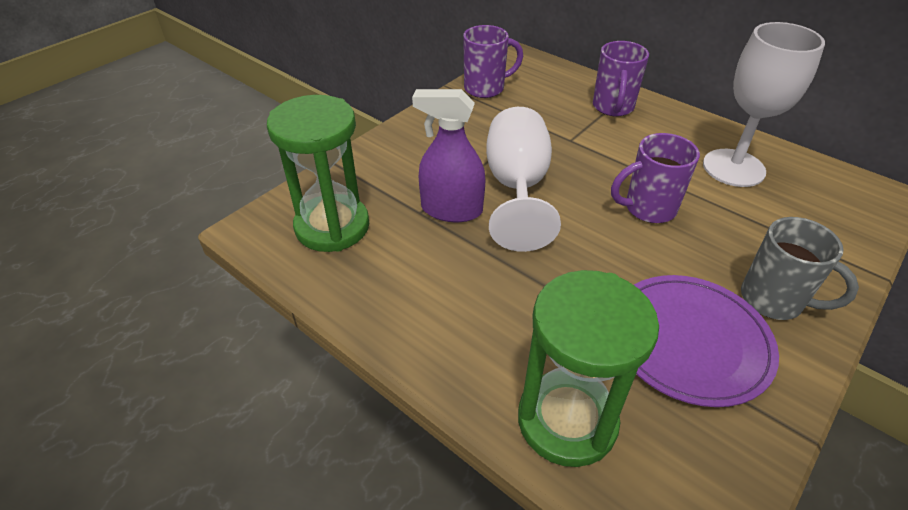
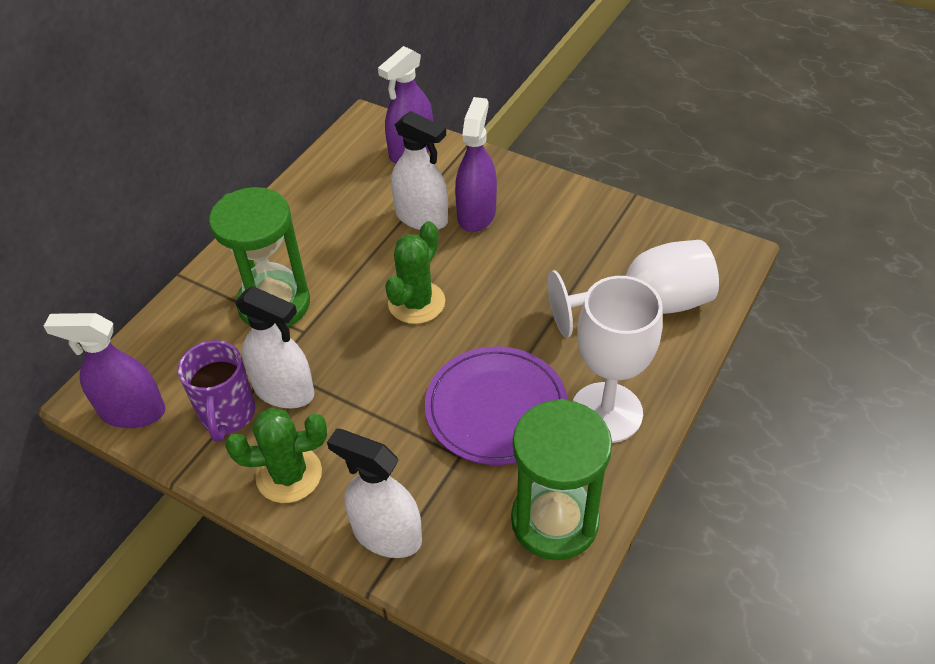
green cactus: 0 -> 2
grey mug: 1 -> 0
purple mug: 3 -> 1
purple spray bottle: 1 -> 3
white spray bottle: 0 -> 3

